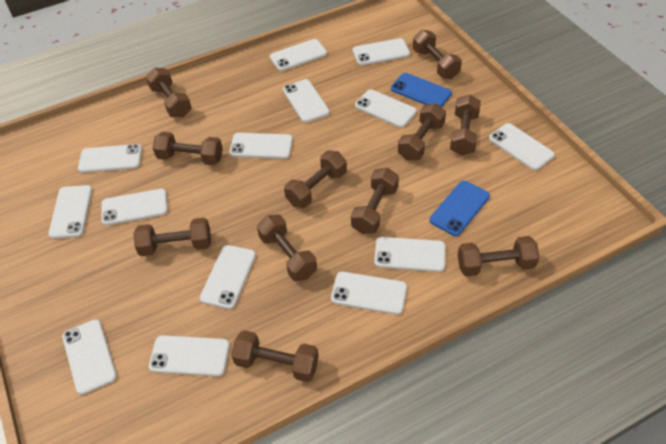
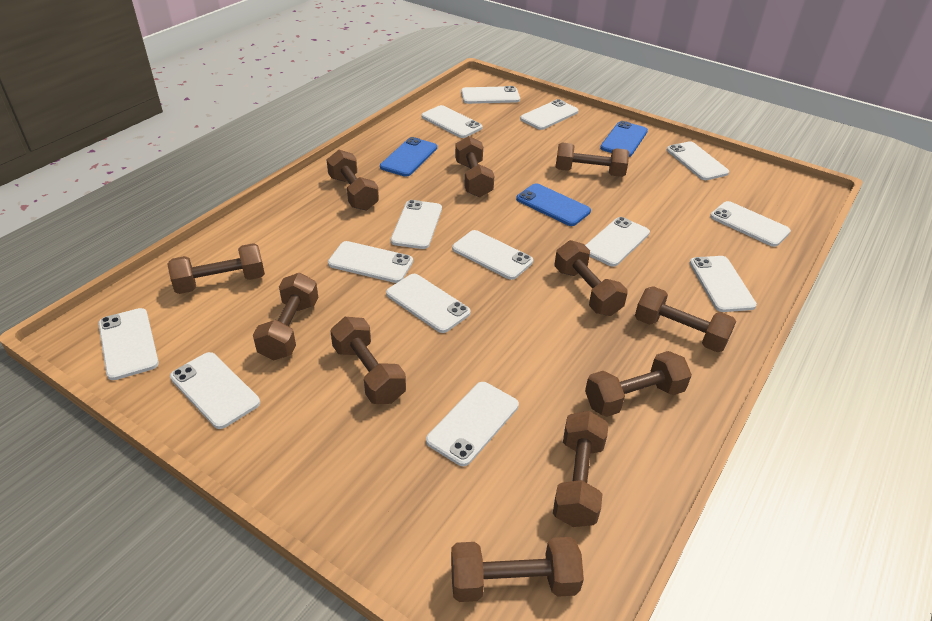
blue phone: 2 -> 3

